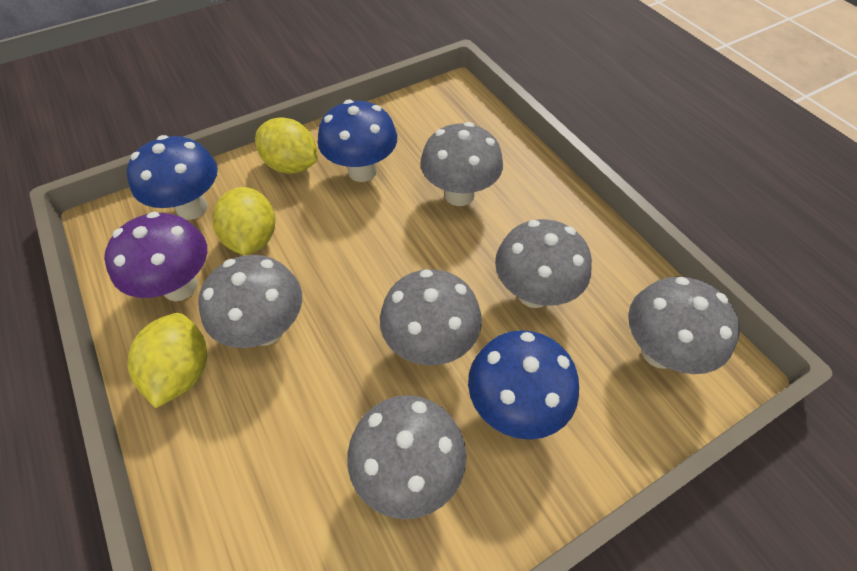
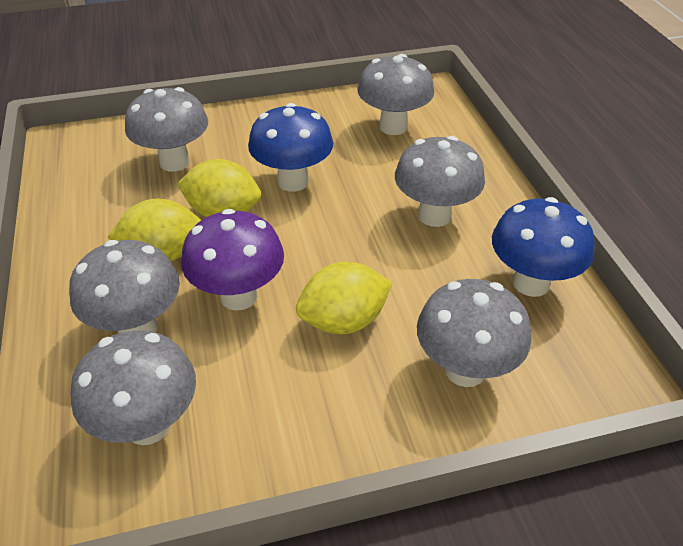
blue mushroom: 3 -> 2

